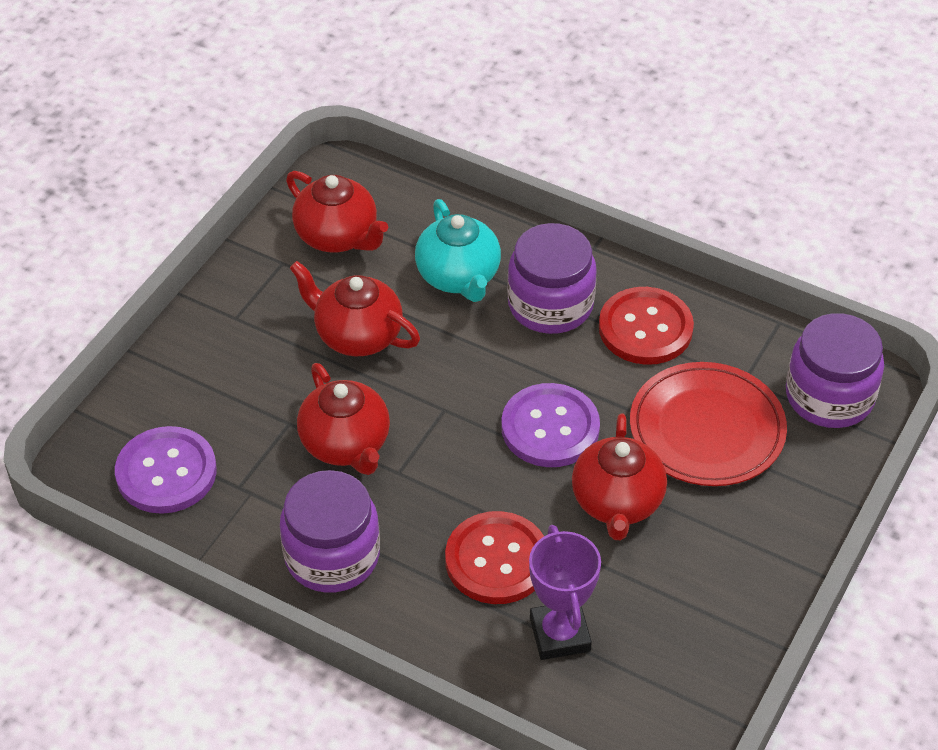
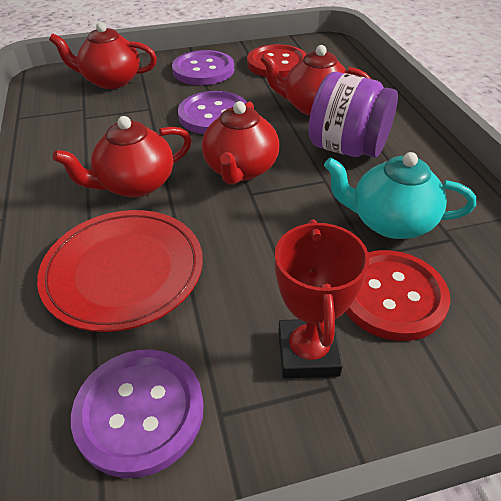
purple button: 2 -> 3
purple jar: 3 -> 1
purple trophy: 1 -> 0
red trophy: 0 -> 1

